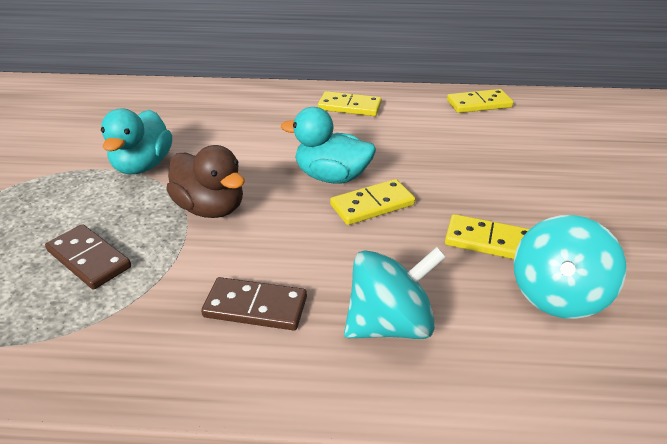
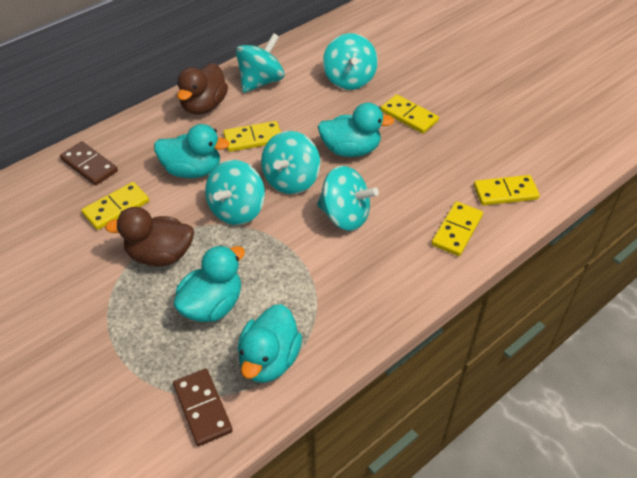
brown duck: 1 -> 2
turquoise duck: 2 -> 4
turquoise spinning top: 2 -> 5
yellow domino: 4 -> 5

